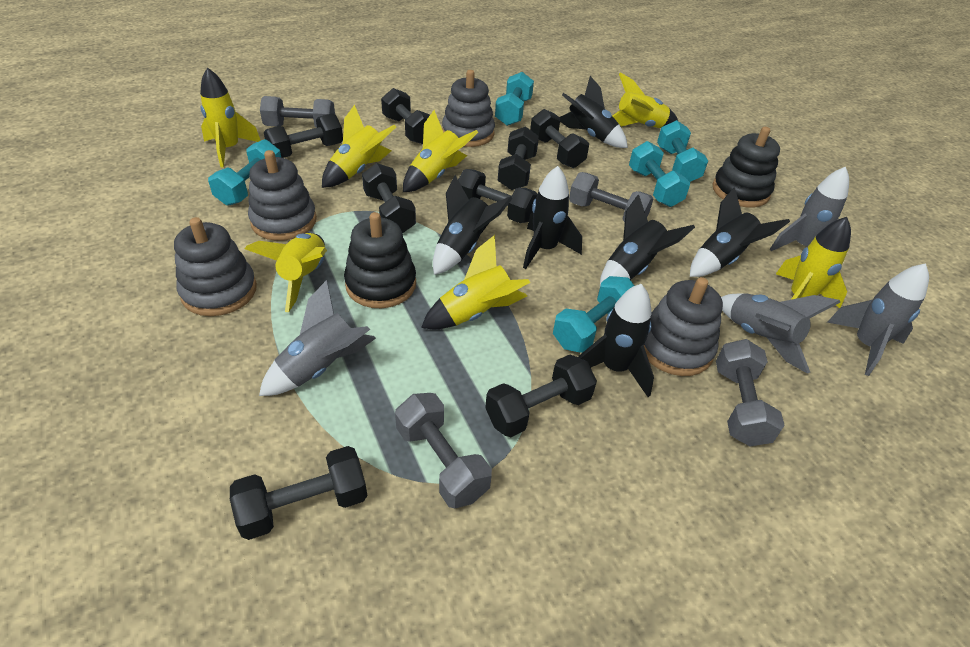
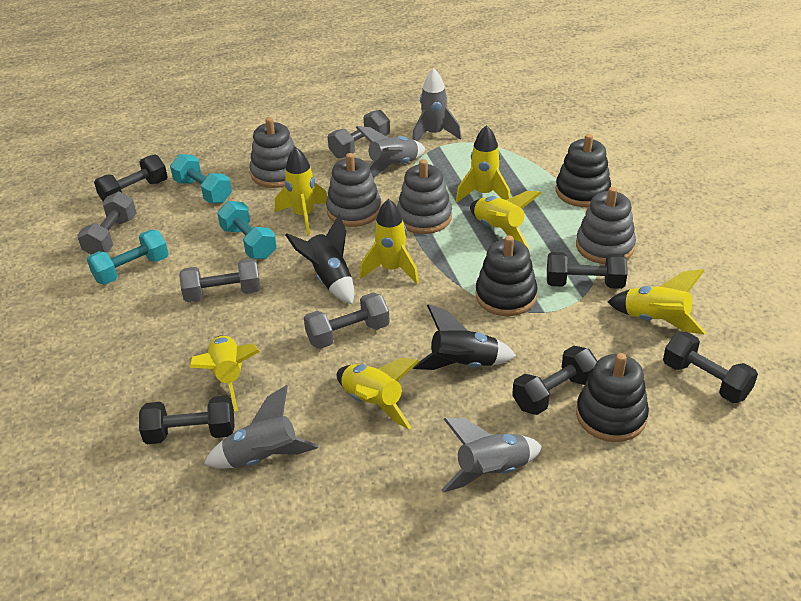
black dumbbell: 8 -> 5
black rocket: 6 -> 2
black stacking toy: 2 -> 3
turquoise dumbbell: 5 -> 3

